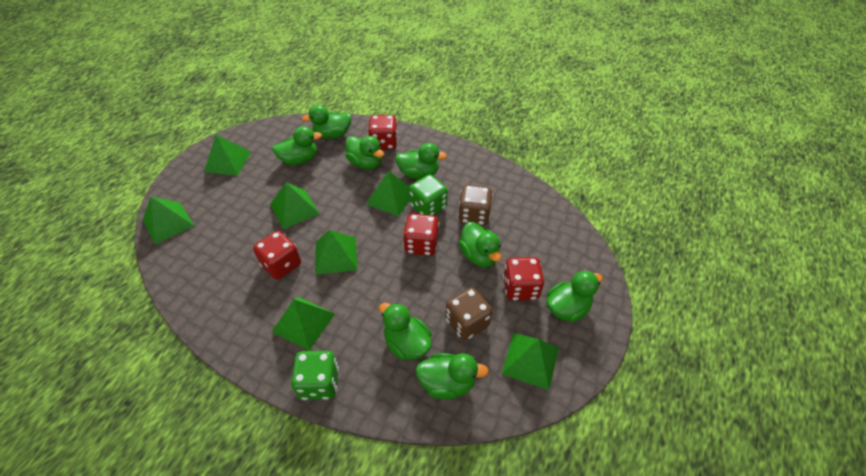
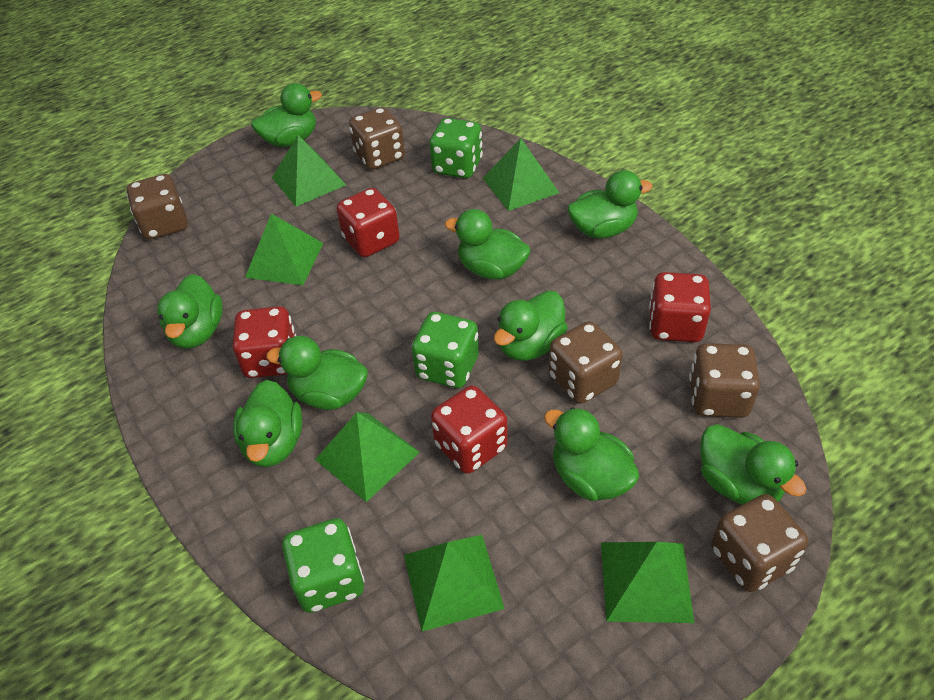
brown dice: 2 -> 5
green dice: 2 -> 3
green duck: 8 -> 9
green pyramid: 7 -> 6

